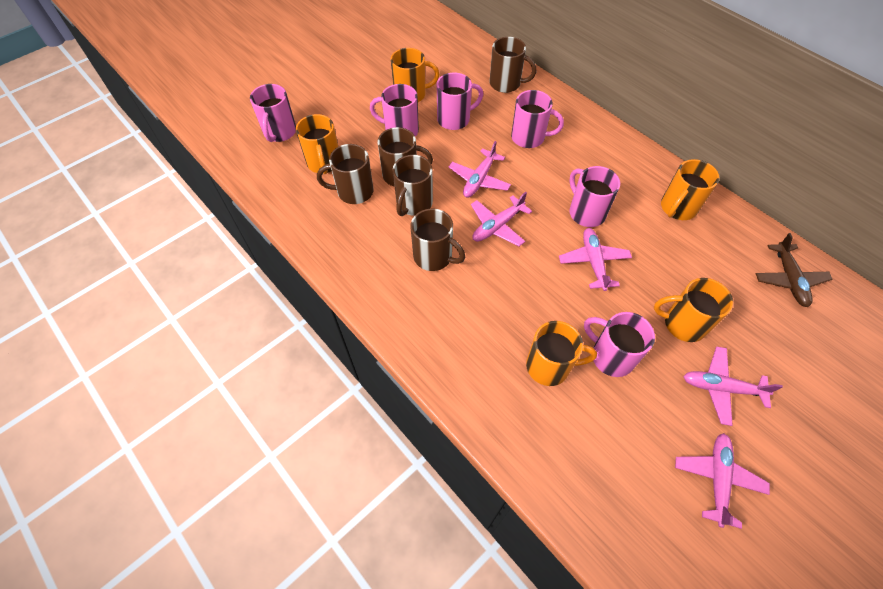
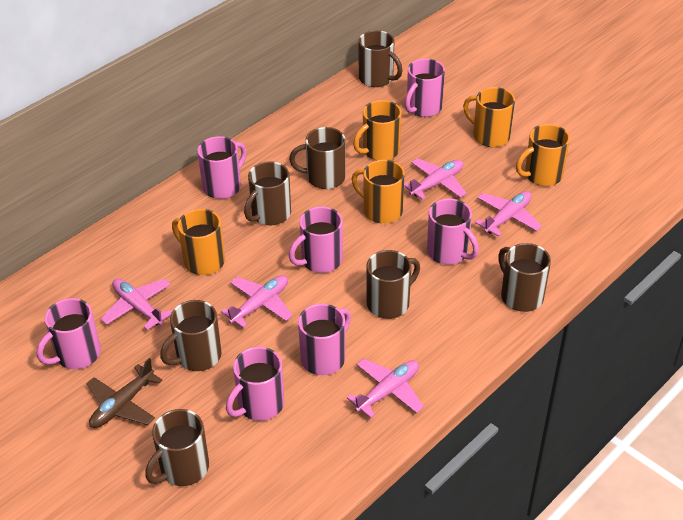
brown mug: 5 -> 7
pink mug: 6 -> 7

